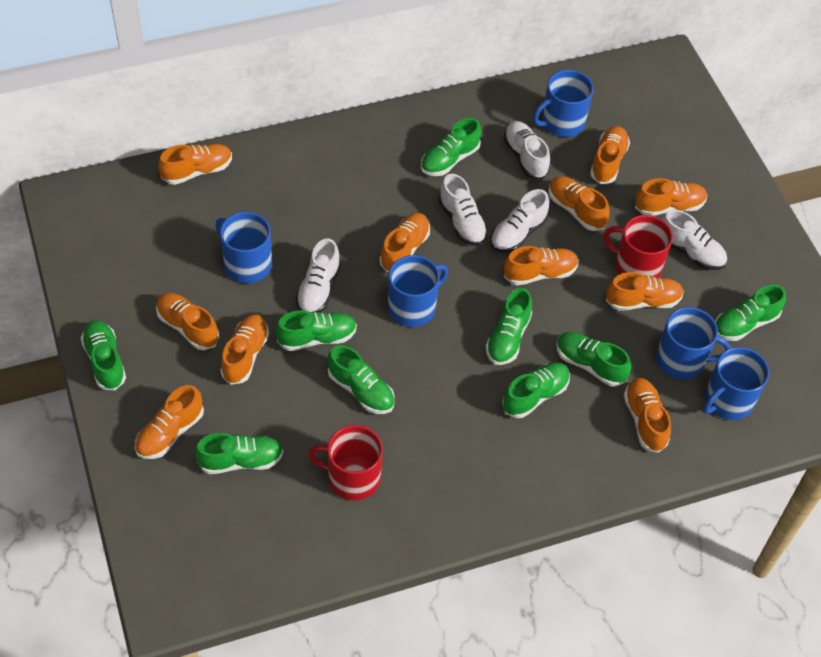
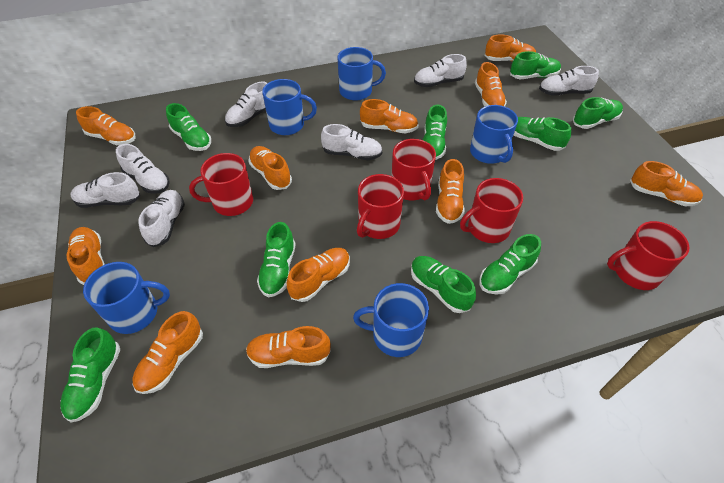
red mug: 2 -> 5
white shoe: 5 -> 7

